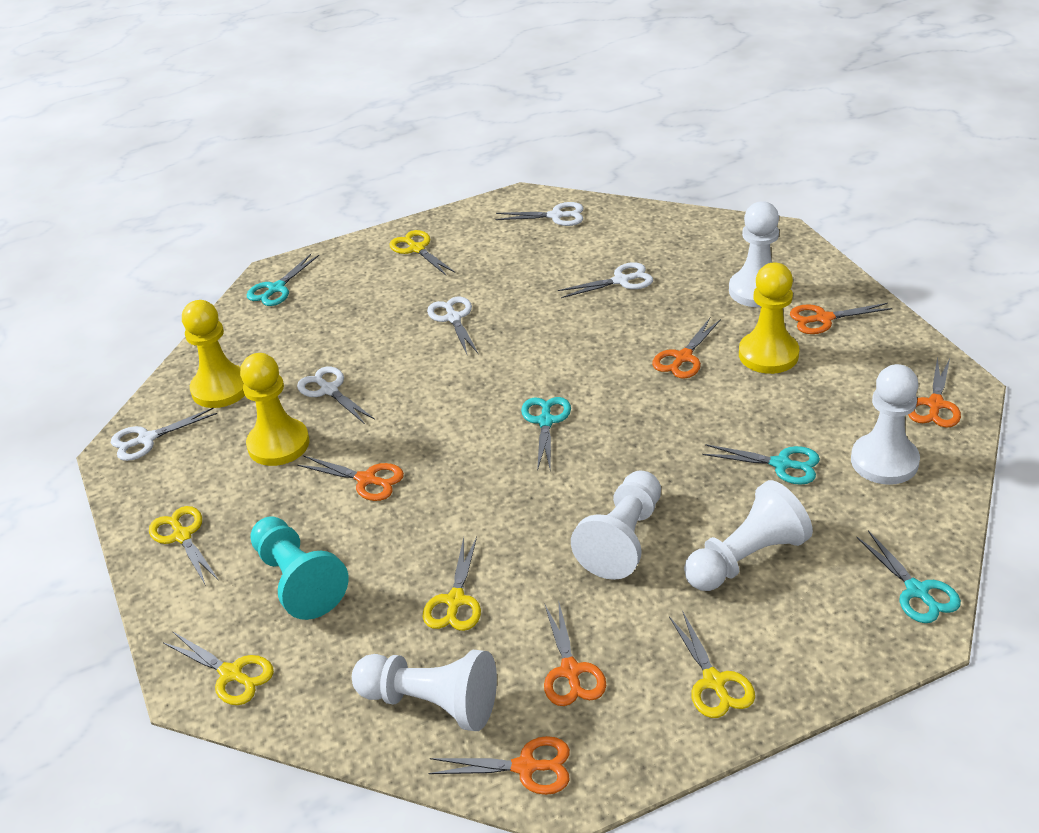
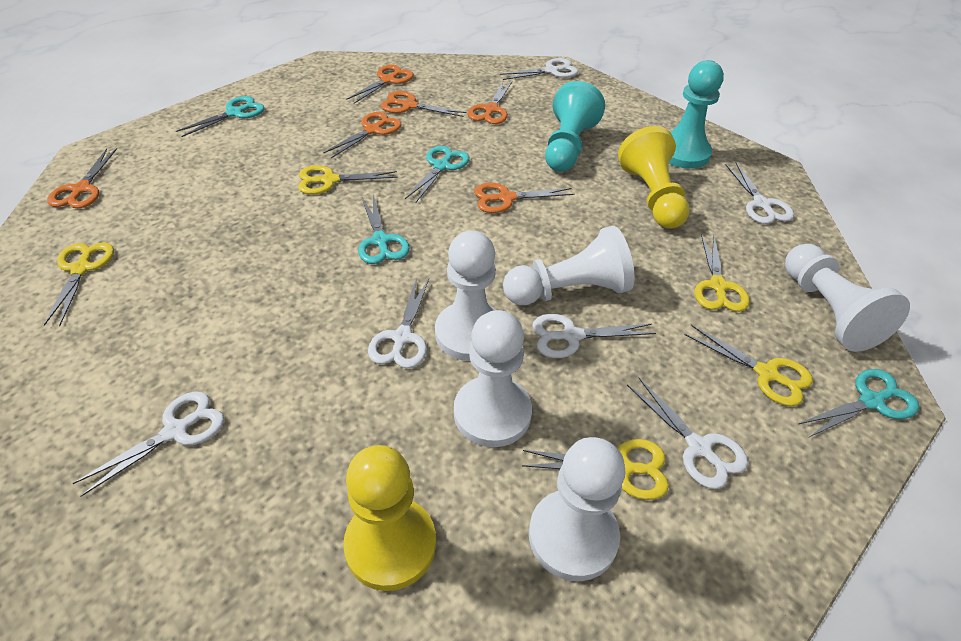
turquoise pawn: 1 -> 2
white scissors: 5 -> 6
yellow pawn: 3 -> 2

